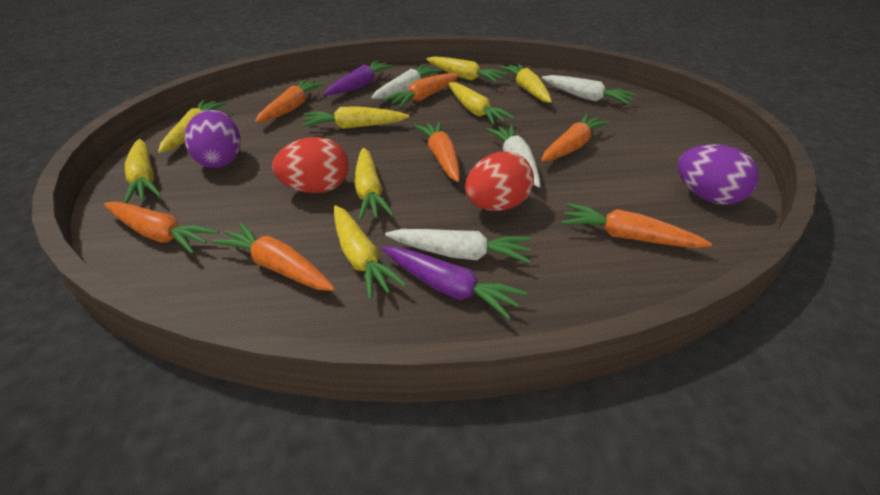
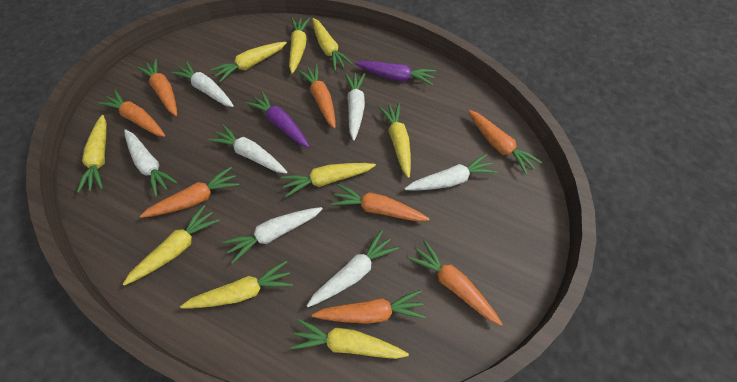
orange carrot: 7 -> 8
purple egg: 2 -> 0
red egg: 2 -> 0
white carrot: 4 -> 7
yellow carrot: 8 -> 9

